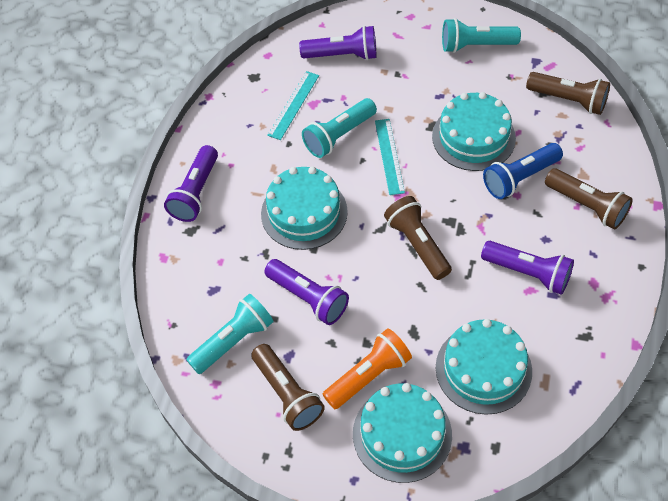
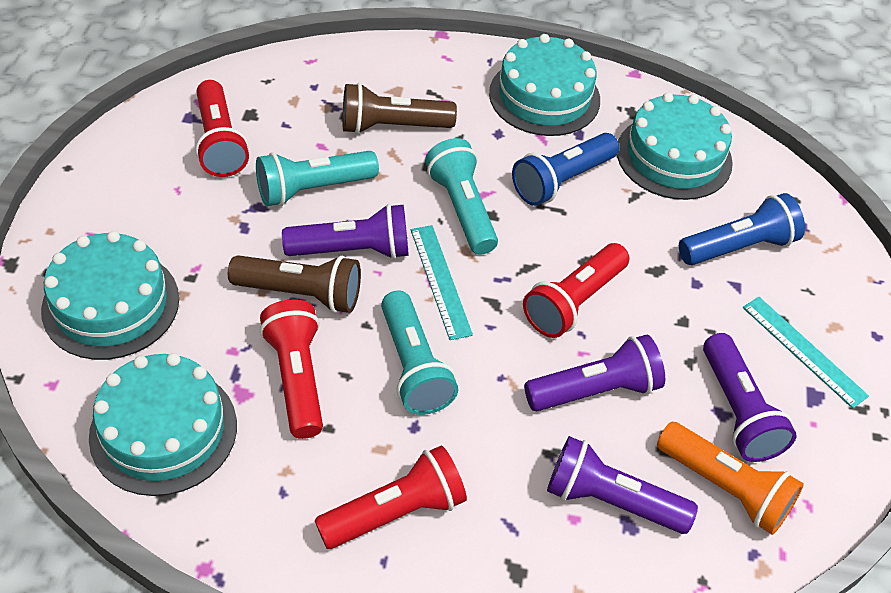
blue flashlight: 1 -> 2
brown flashlight: 4 -> 2
red flashlight: 0 -> 4

